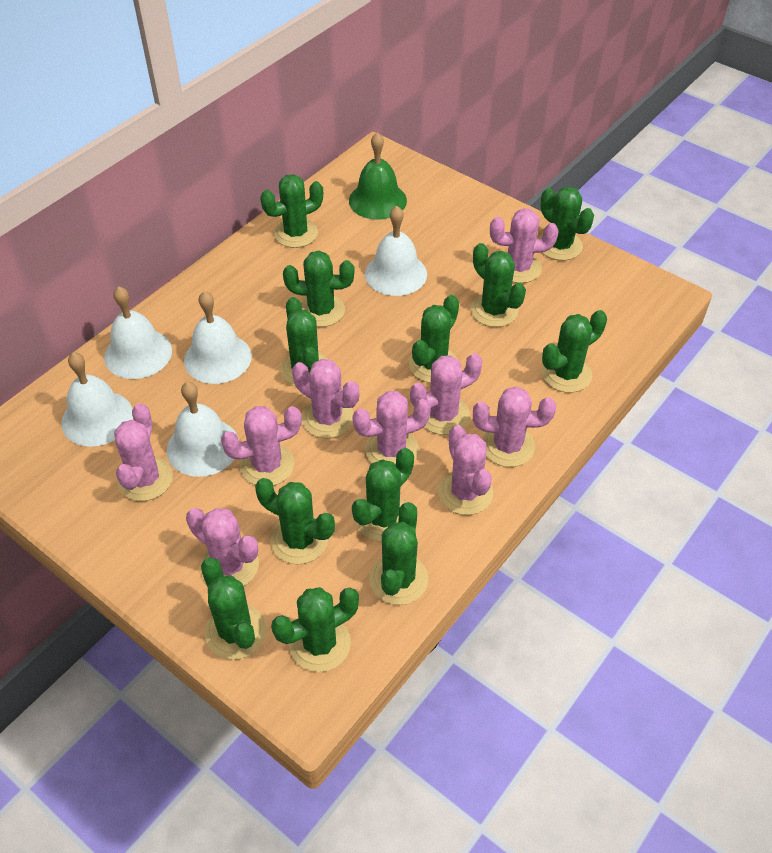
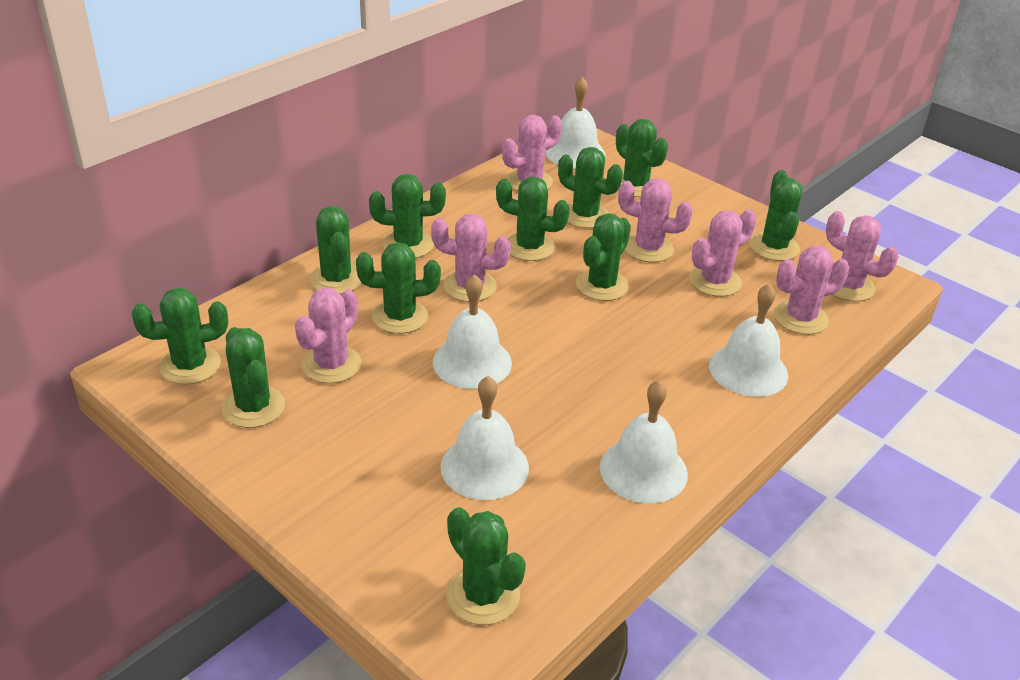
green bell: 1 -> 0
green cactus: 12 -> 11
pink cactus: 9 -> 7

